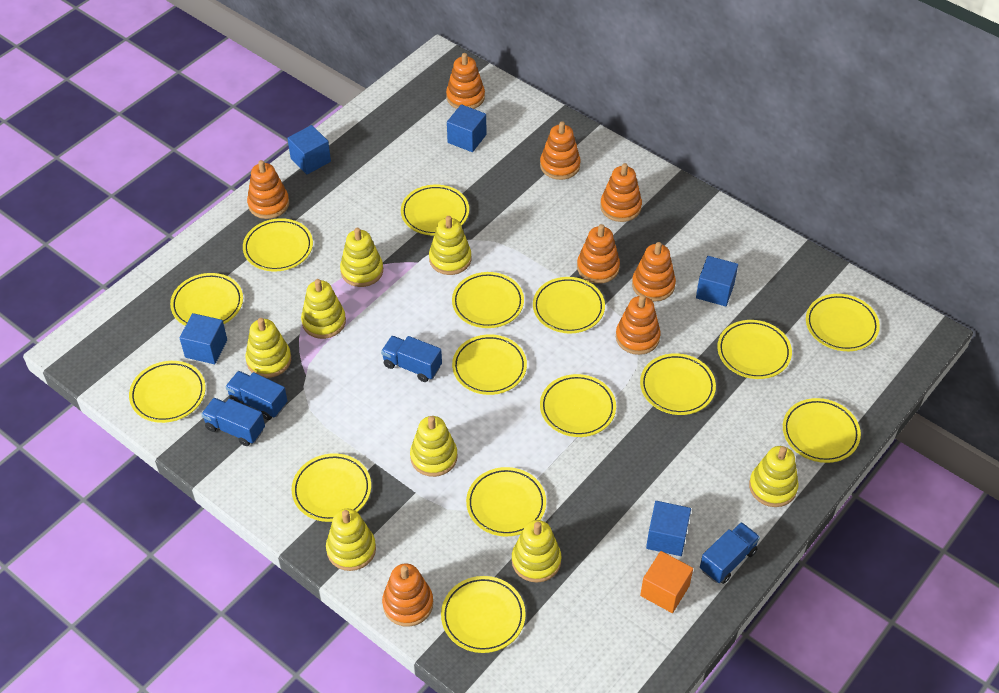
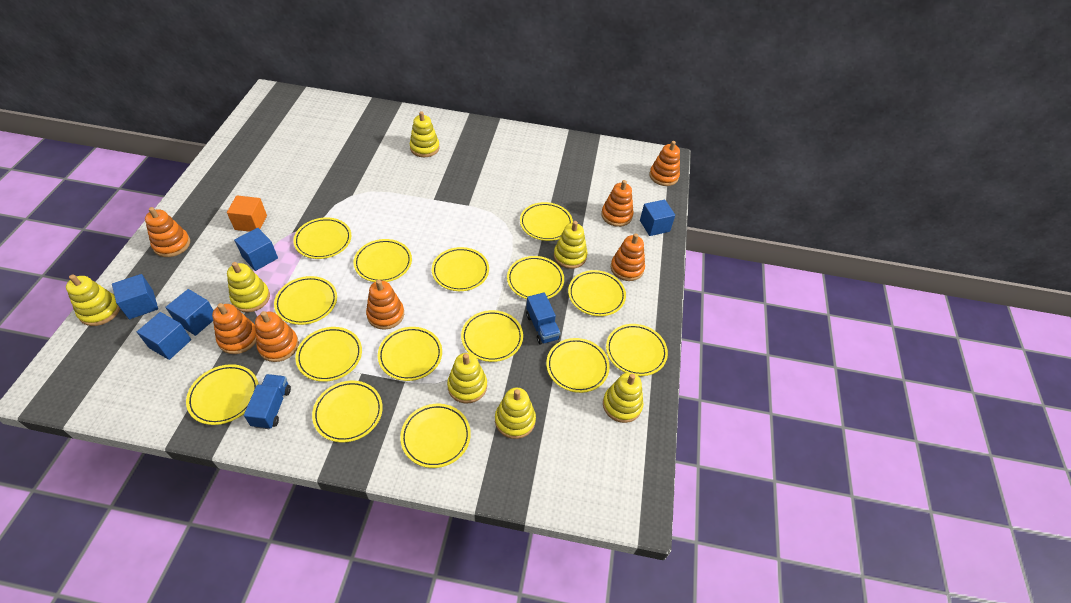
blue truck: 4 -> 2
orange stacking toy: 8 -> 7
yellow stacking toy: 8 -> 7

